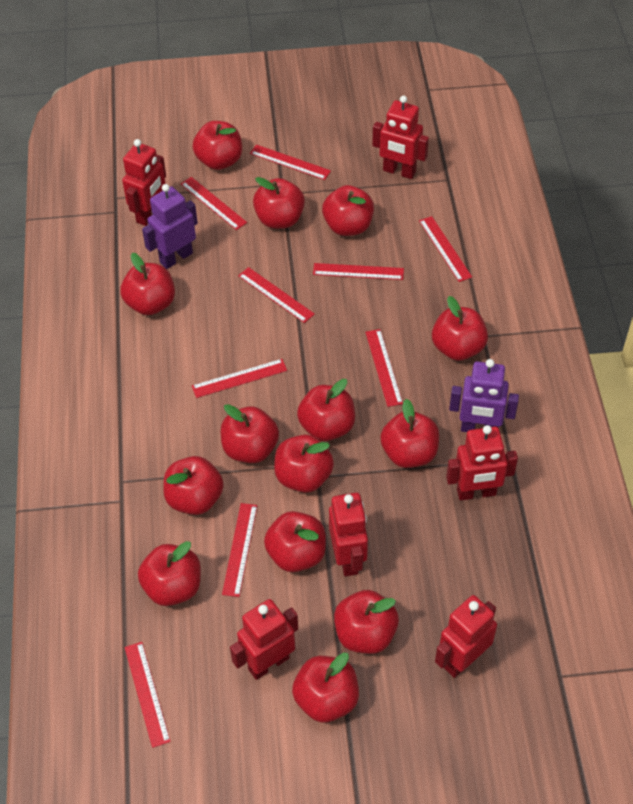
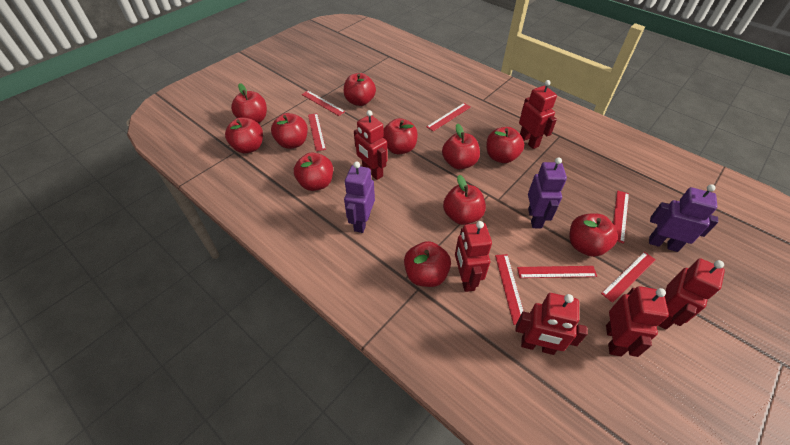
purple robot: 2 -> 3
red apple: 14 -> 11
red ruler: 9 -> 7

